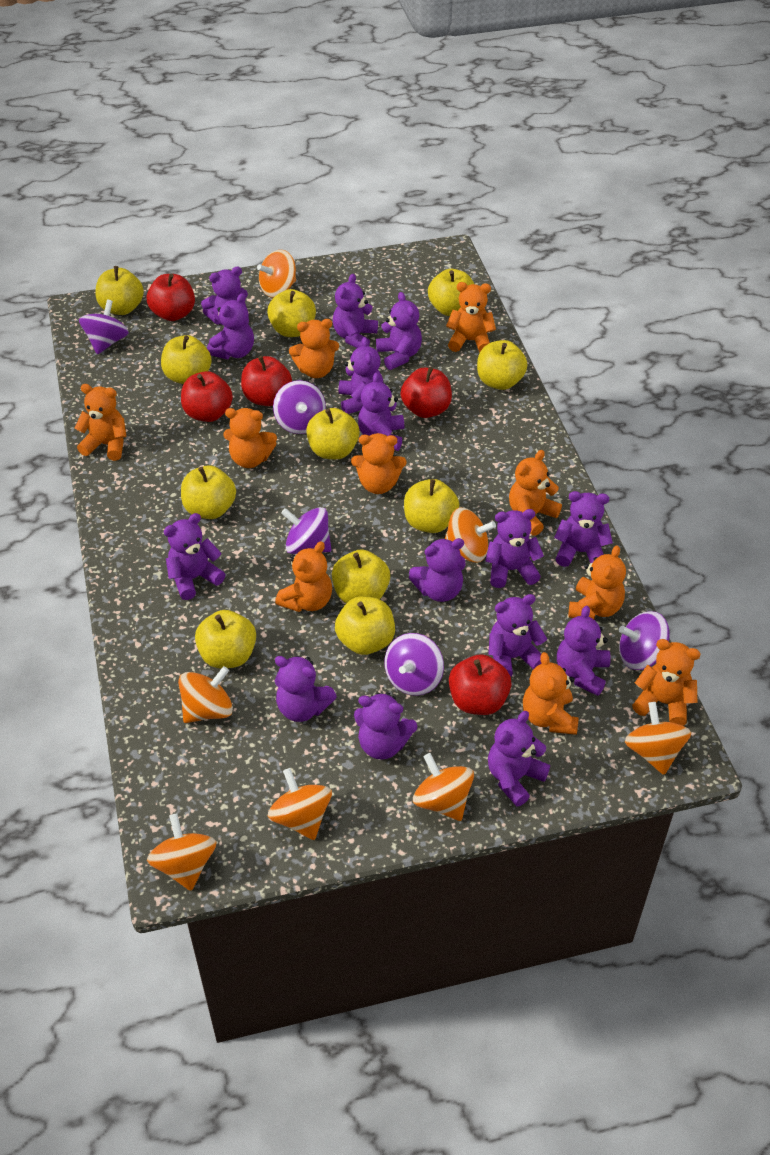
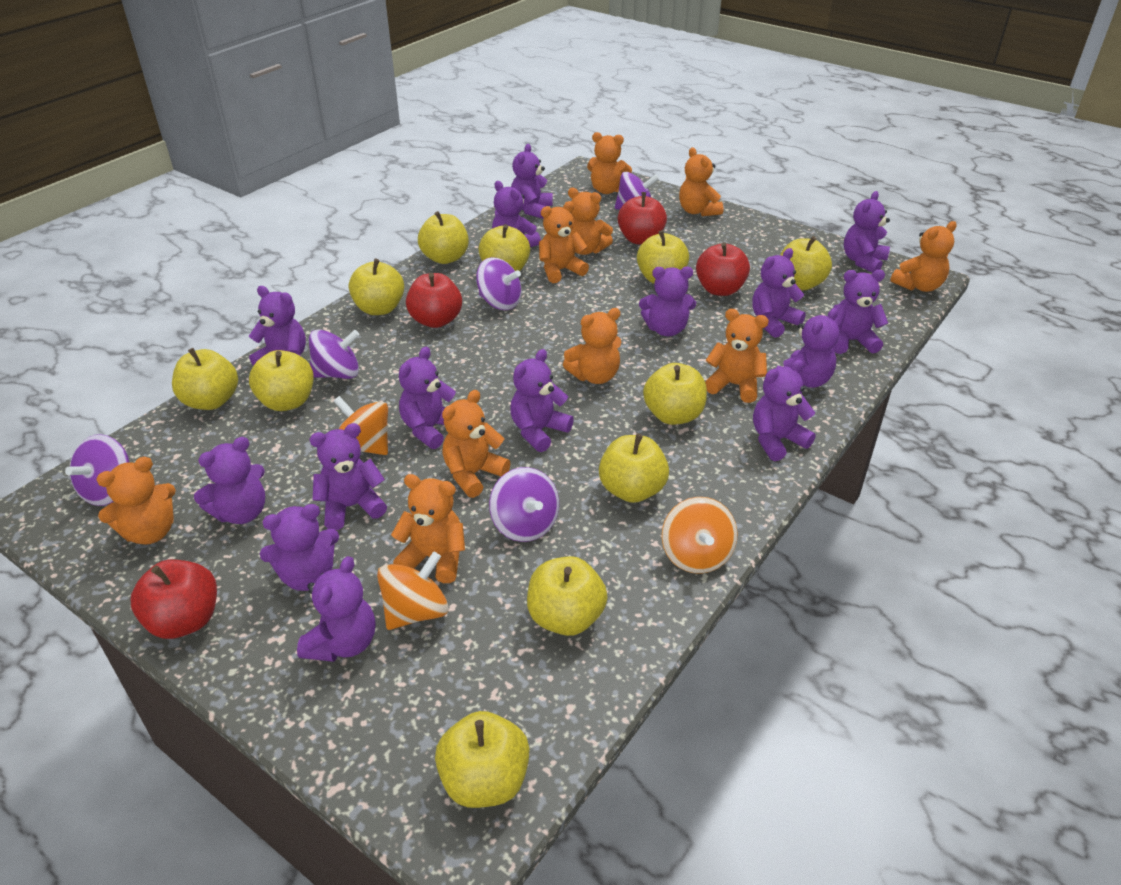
orange spinning top: 7 -> 3
red apple: 5 -> 4

